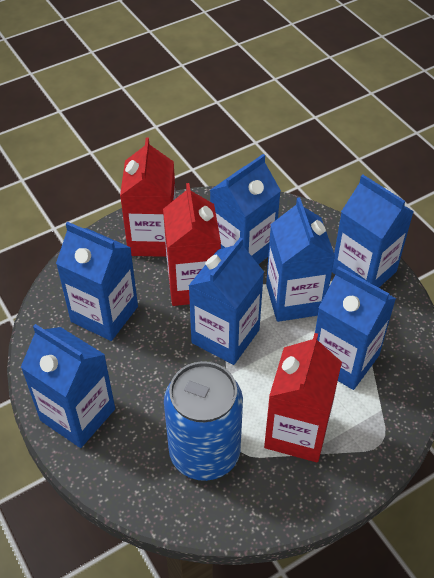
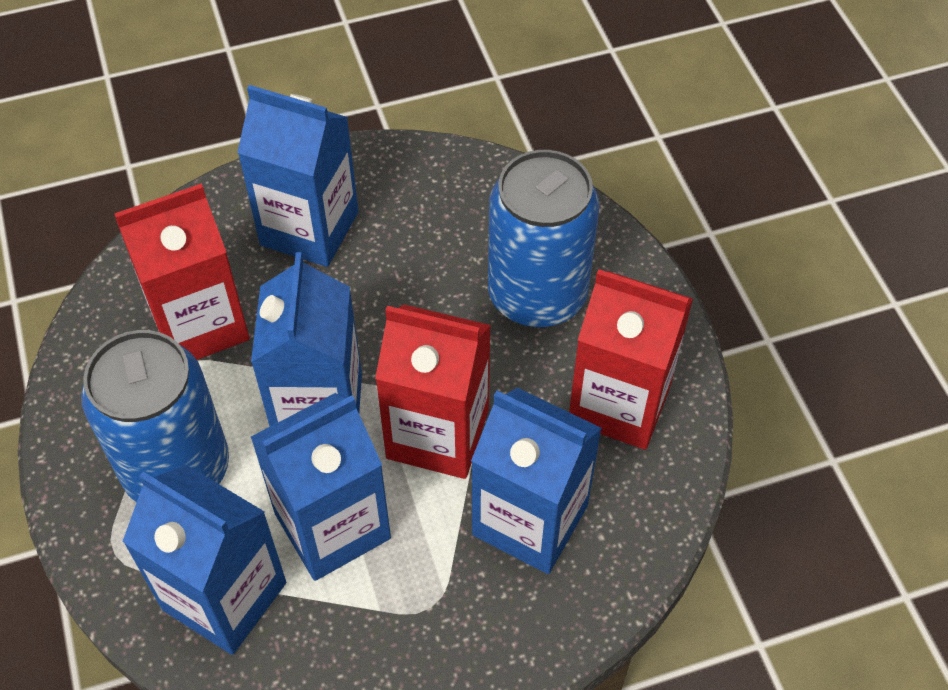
blue can: 1 -> 2
blue carton: 7 -> 5

